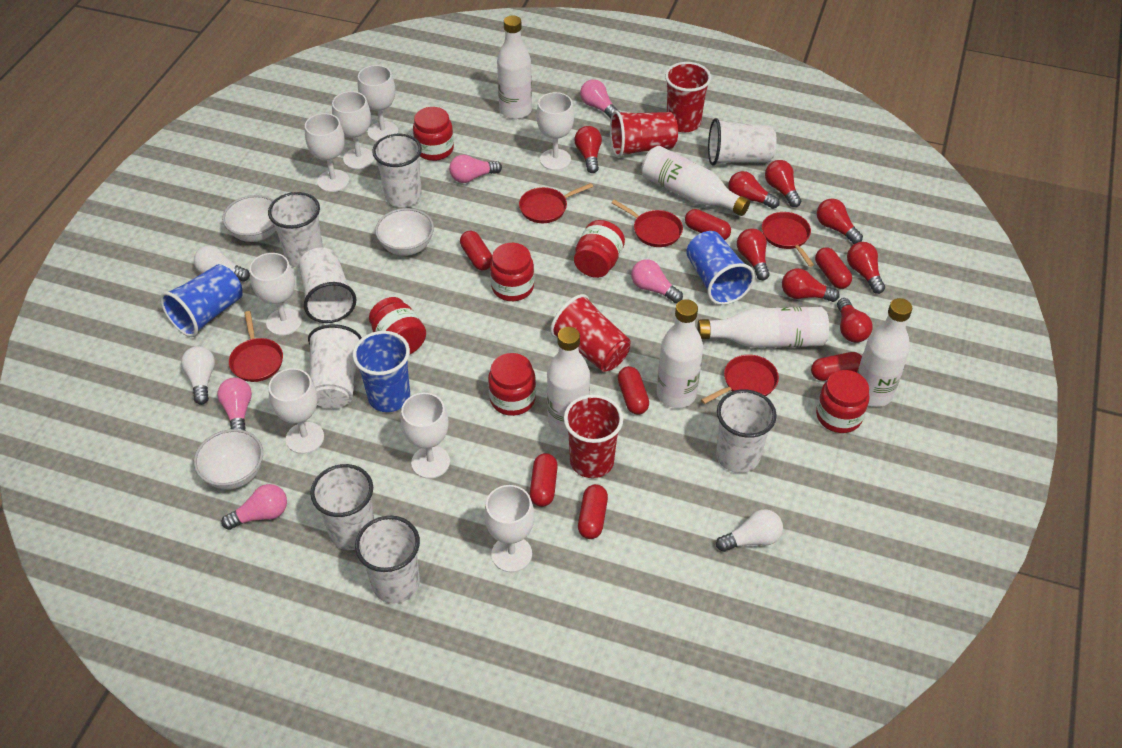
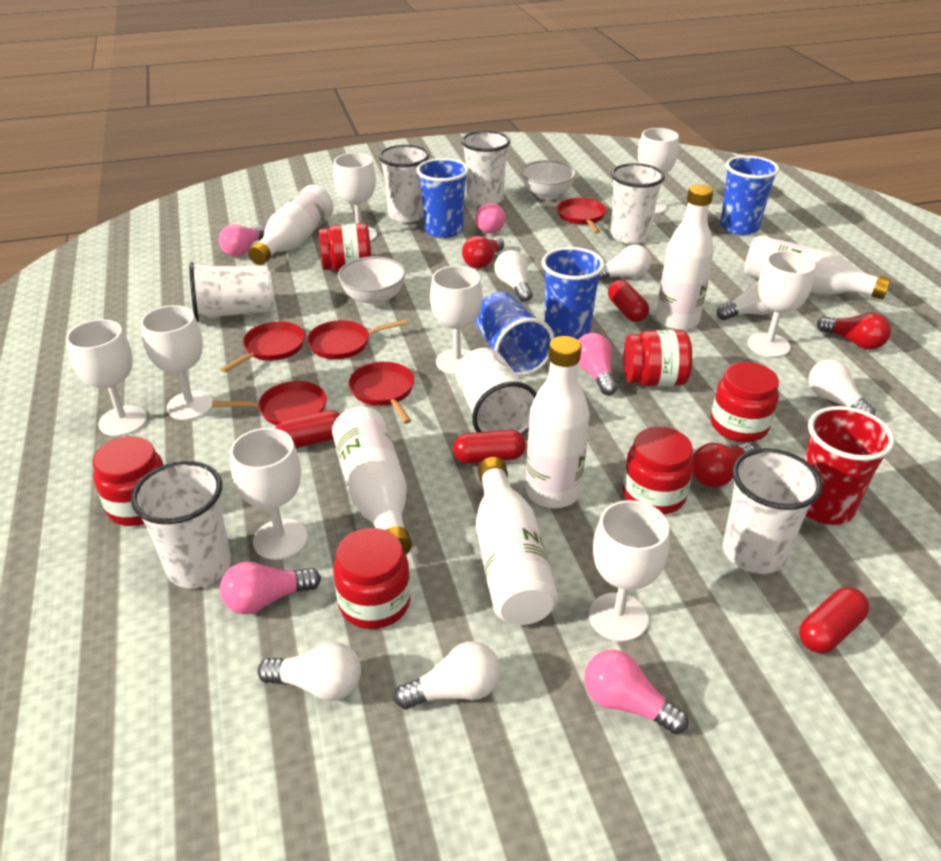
blue cup: 3 -> 4
red capsule: 7 -> 4
red cup: 4 -> 1
red light bulb: 8 -> 3
white bowl: 3 -> 2
white cup: 8 -> 7
white light bulb: 3 -> 6

